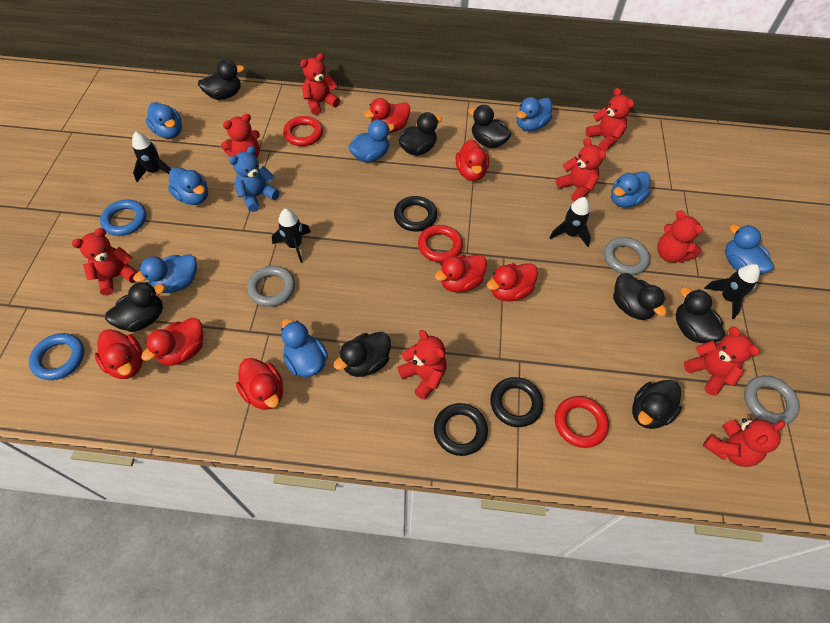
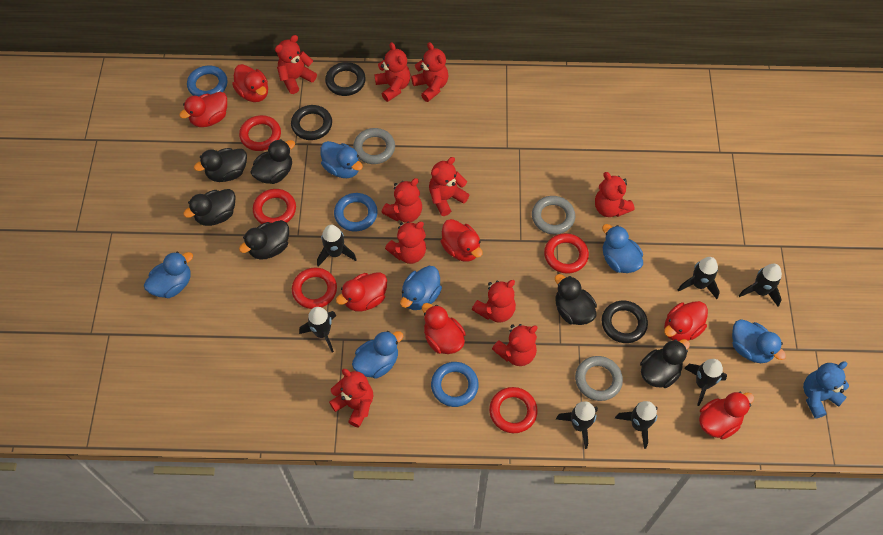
black duck: 8 -> 6
black rocket: 4 -> 7
blue duck: 8 -> 6
blue ring: 2 -> 3
red ring: 3 -> 5
red teddy bear: 9 -> 10

